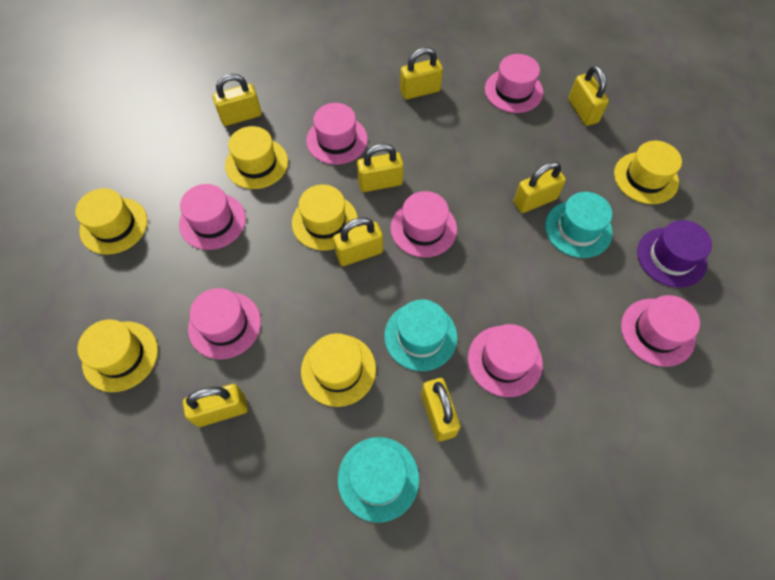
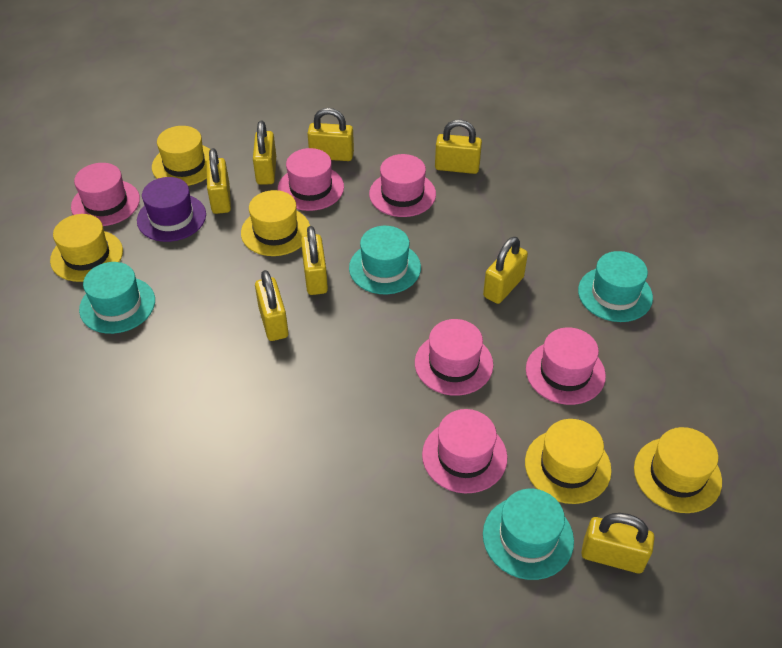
pink hat: 7 -> 6
turquoise hat: 3 -> 4
yellow hat: 6 -> 5

